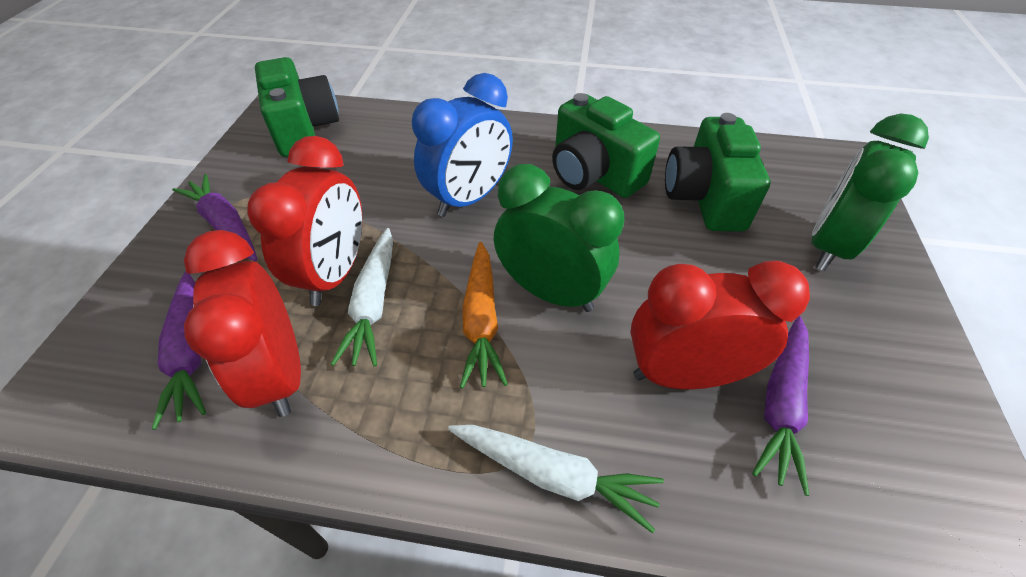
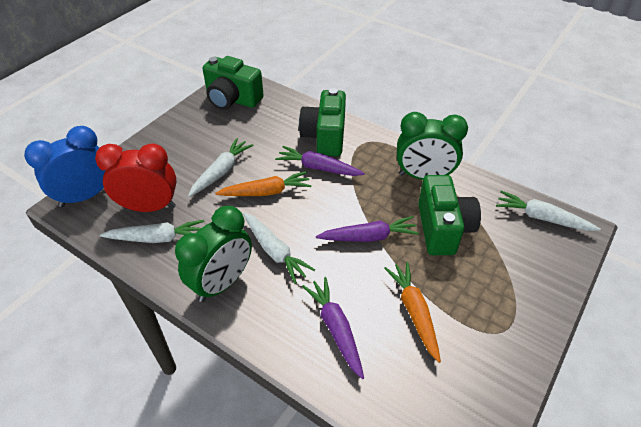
orange carrot: 1 -> 2
red clock: 3 -> 1
white carrot: 2 -> 4

